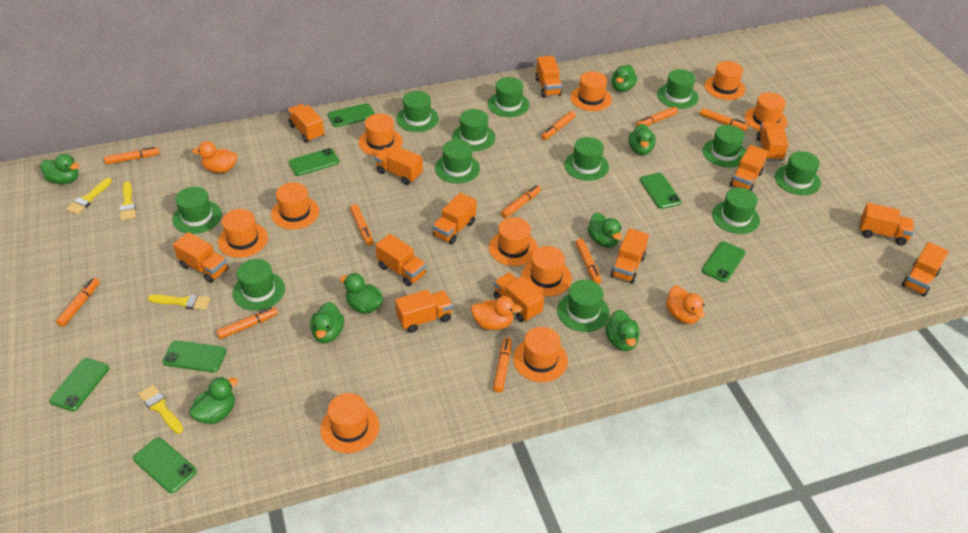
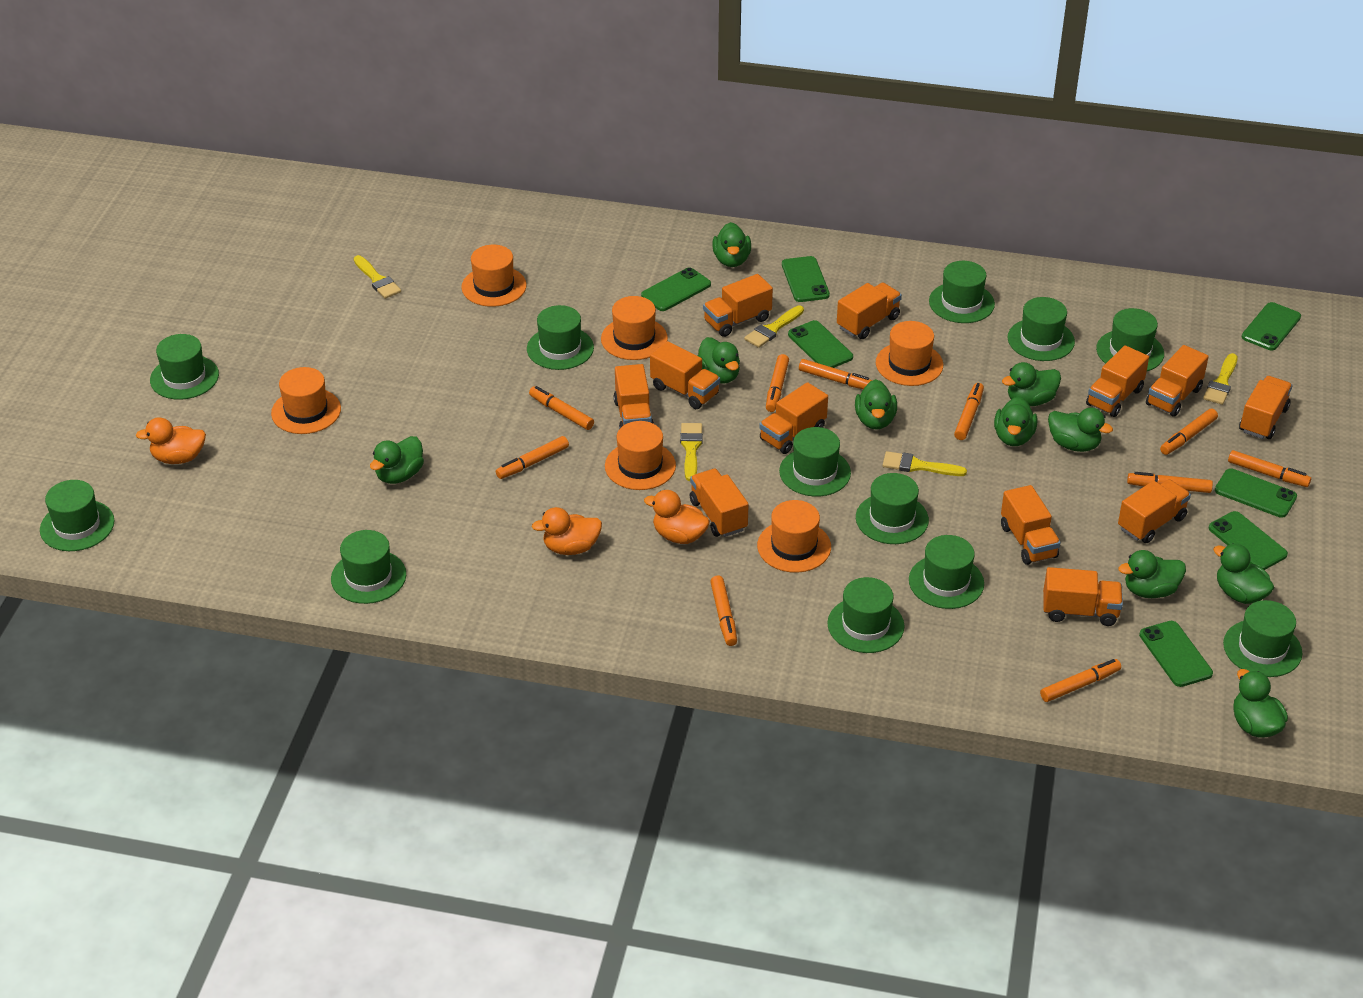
green duck: 8 -> 10
orange hat: 10 -> 6
orange truck: 13 -> 12
yellow brush: 4 -> 5

